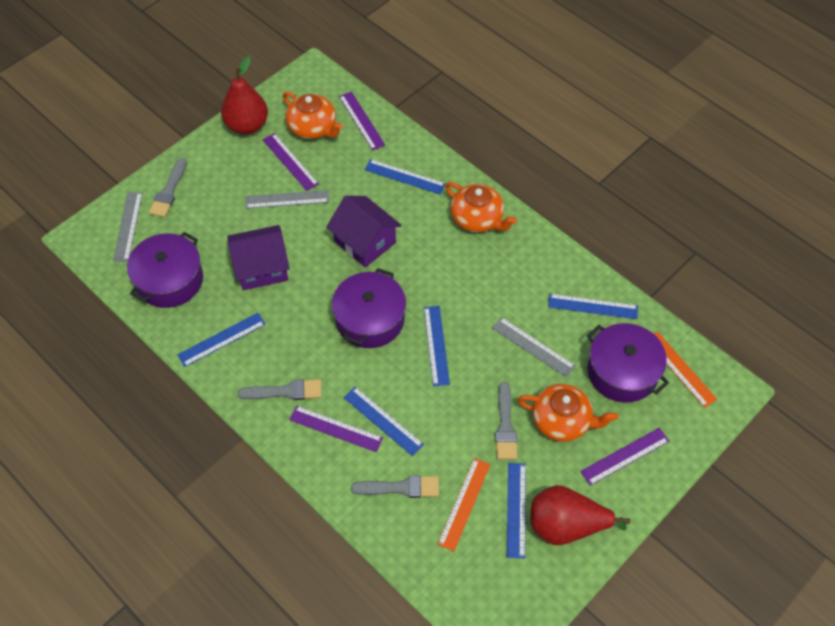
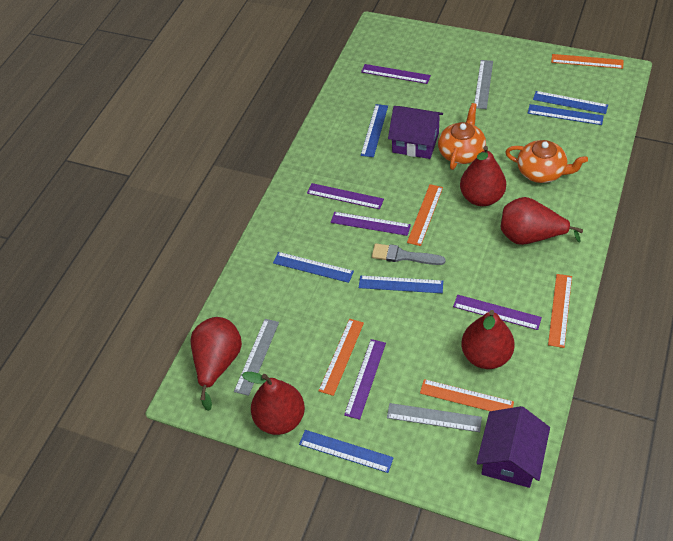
grey brush: 4 -> 1
orange ruler: 2 -> 5
orange teapot: 3 -> 2
purple pot: 3 -> 0
purple ruler: 4 -> 5
red pear: 2 -> 5

